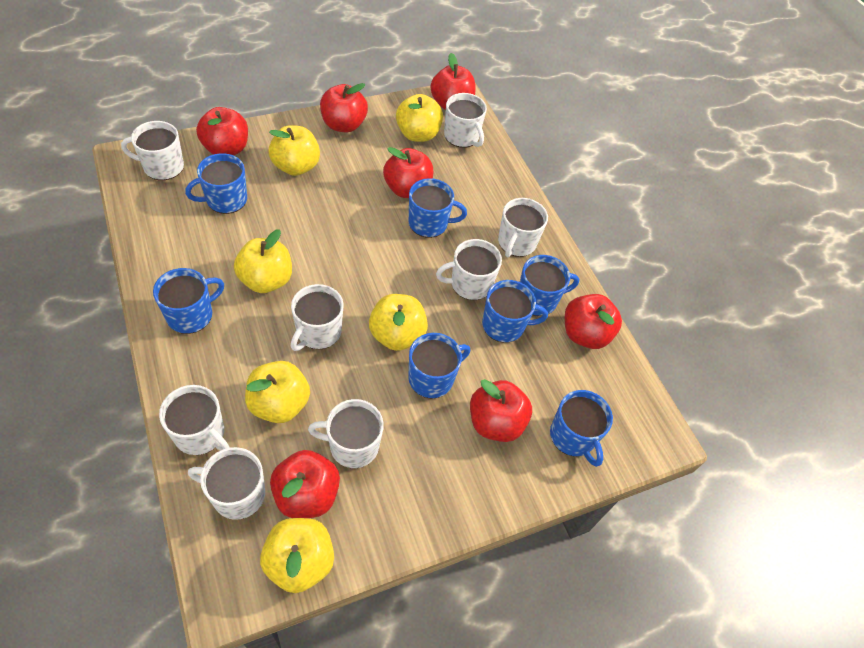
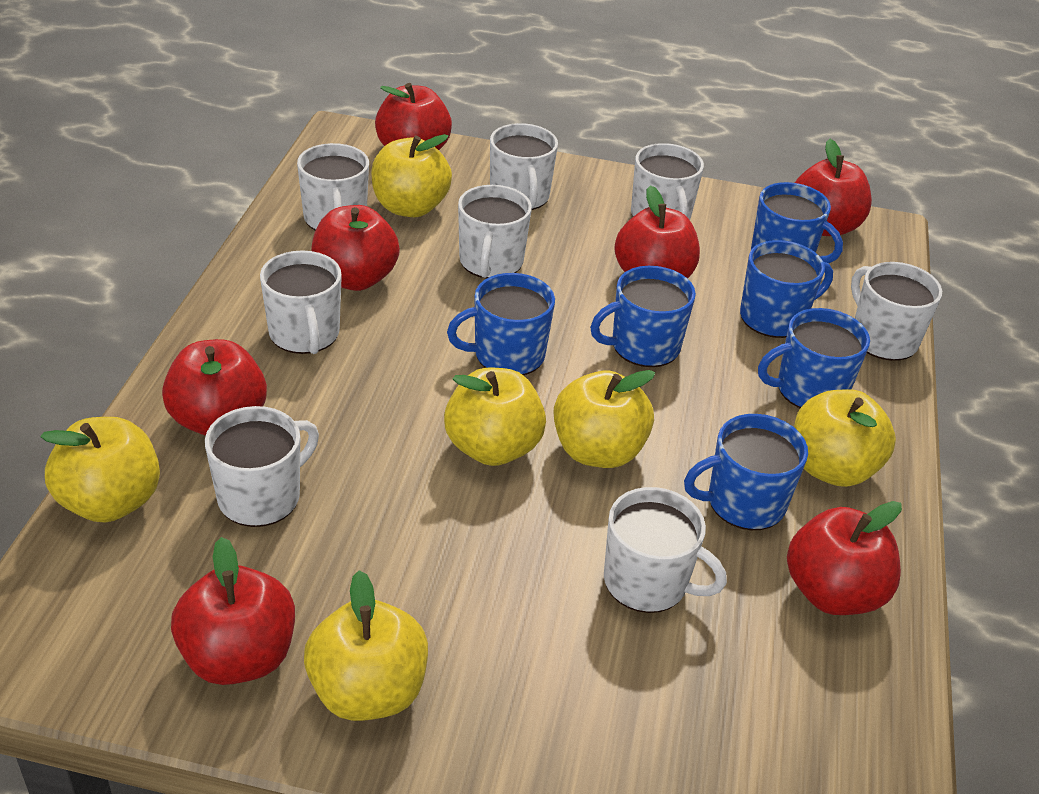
blue mug: 7 -> 6

